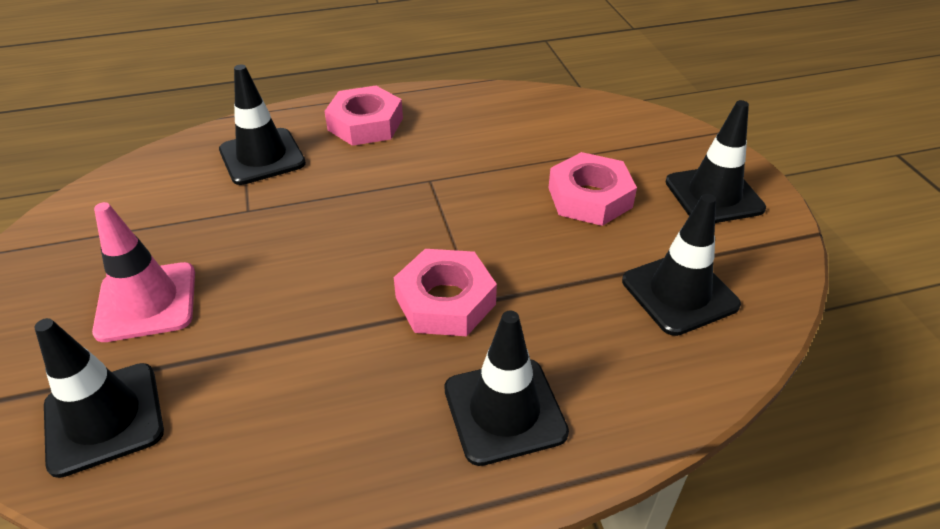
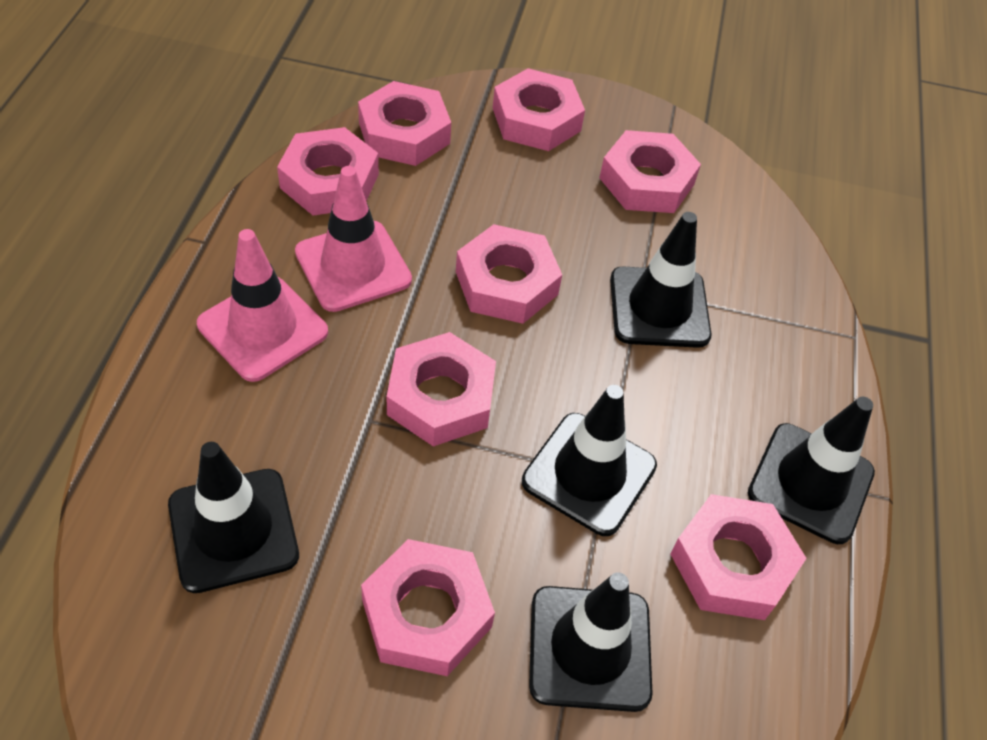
pink nut: 3 -> 8
pink traffic cone: 1 -> 2

